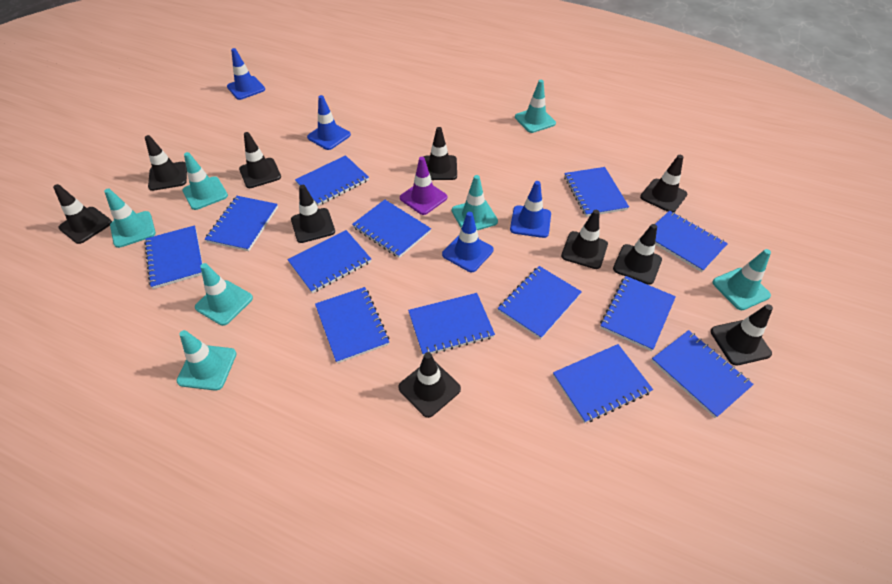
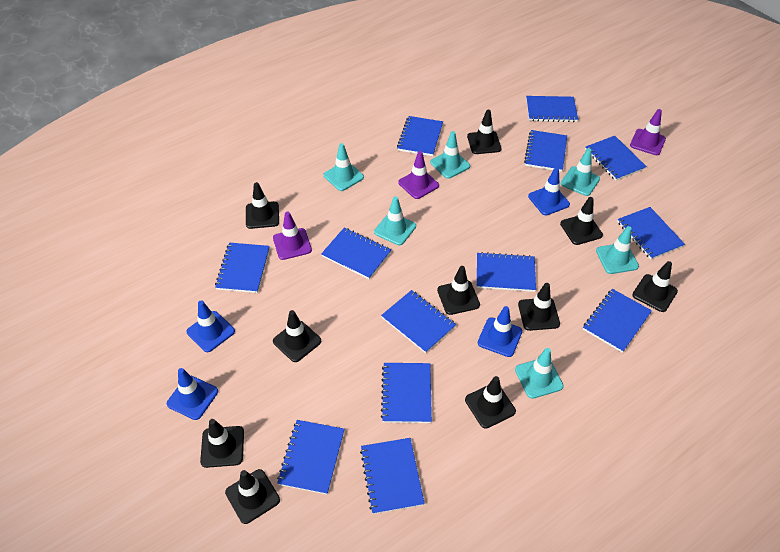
purple traffic cone: 1 -> 3
turquoise traffic cone: 7 -> 6

